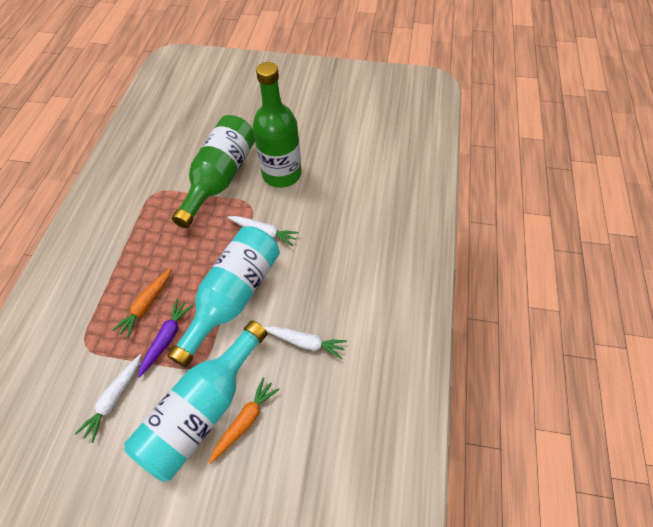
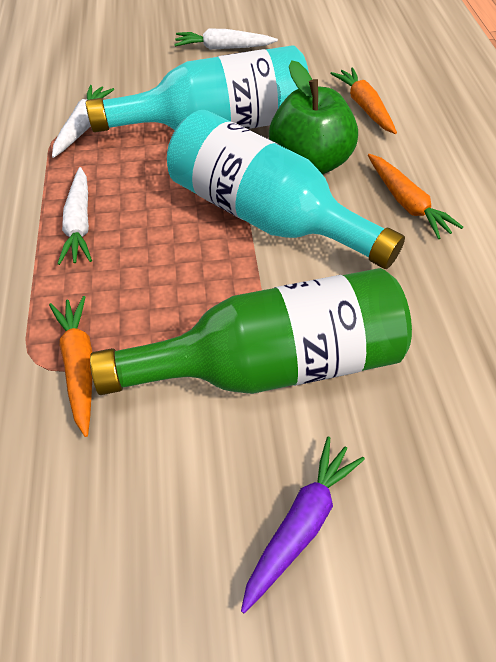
green apple: 0 -> 1
green bottle: 2 -> 1
orange carrot: 2 -> 3

